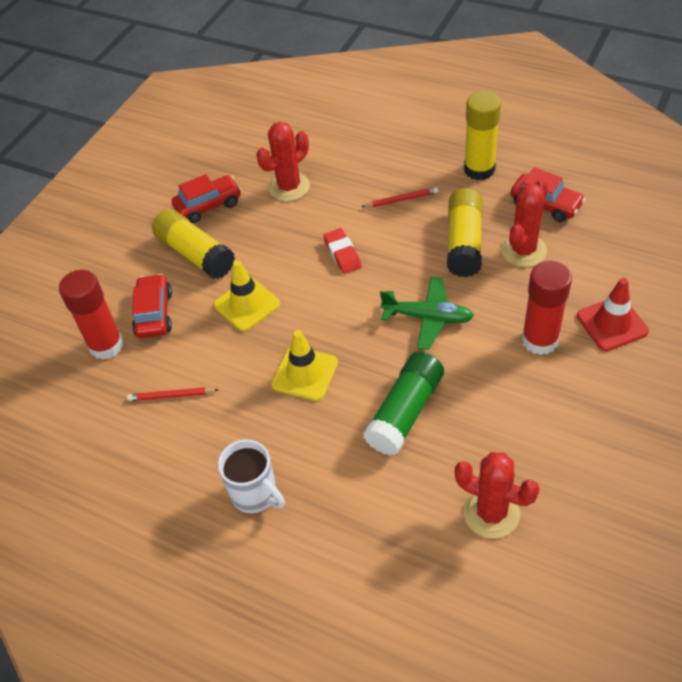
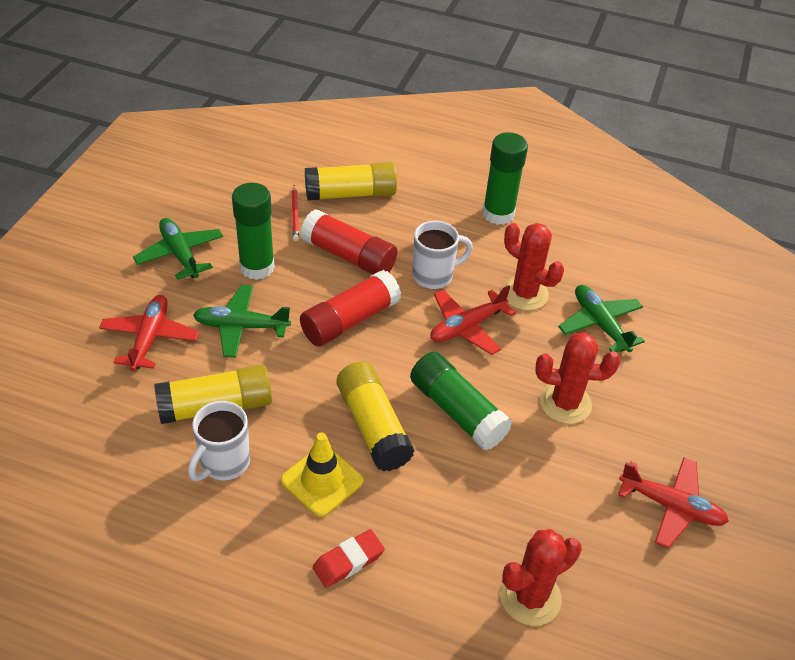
green glue stick: 1 -> 3
green plane: 1 -> 3
red car: 3 -> 0
red pencil: 2 -> 1
red plane: 0 -> 3
red traffic cone: 1 -> 0
white mug: 1 -> 2
yellow traffic cone: 2 -> 1

